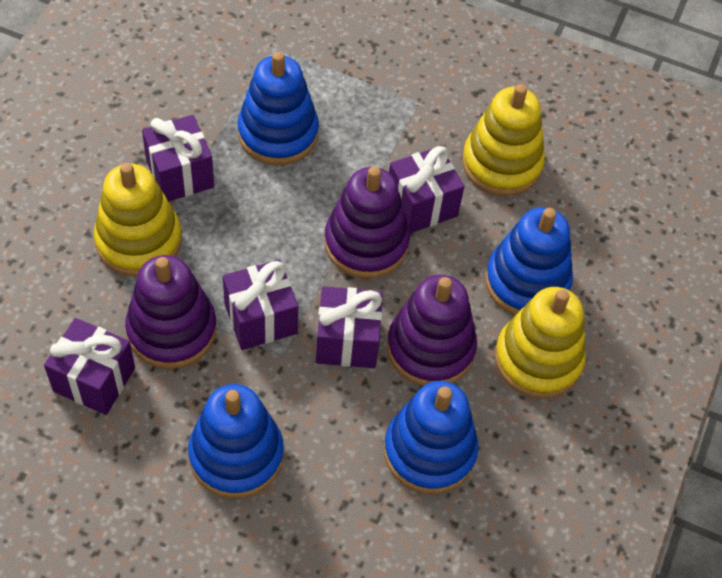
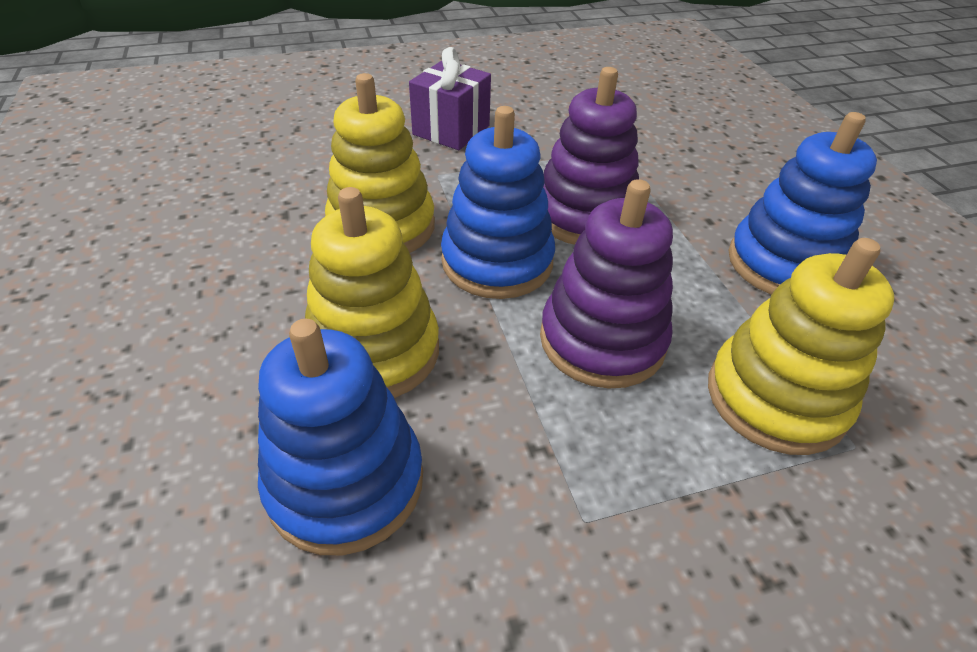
blue stacking toy: 4 -> 3
purple gift: 5 -> 1
purple stacking toy: 3 -> 2

